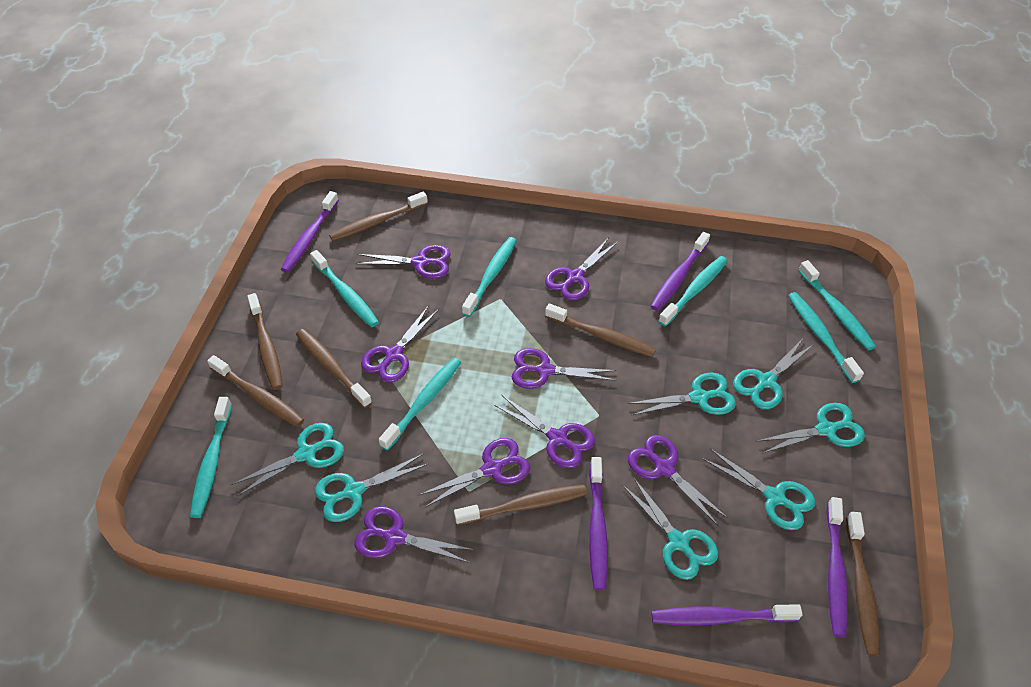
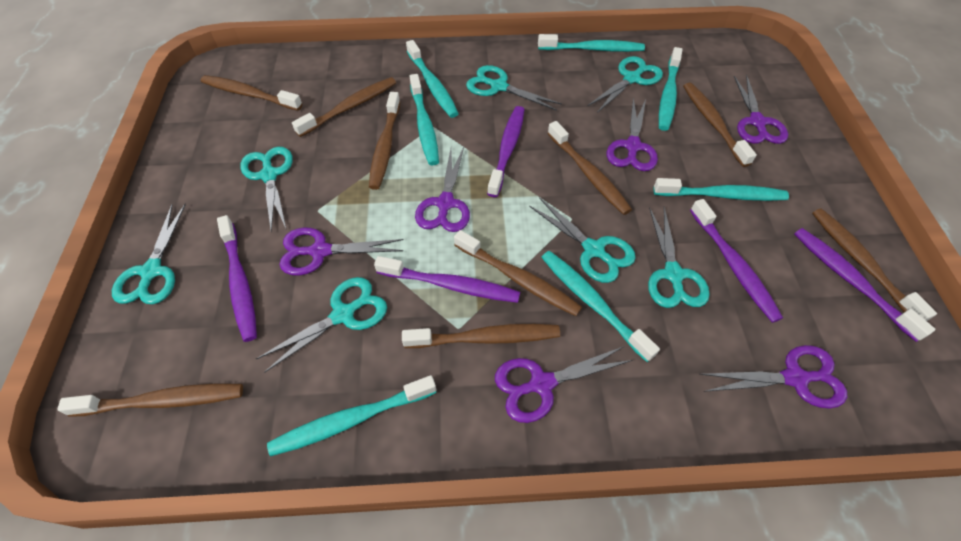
brown toothbrush: 7 -> 9
purple scissors: 8 -> 6

